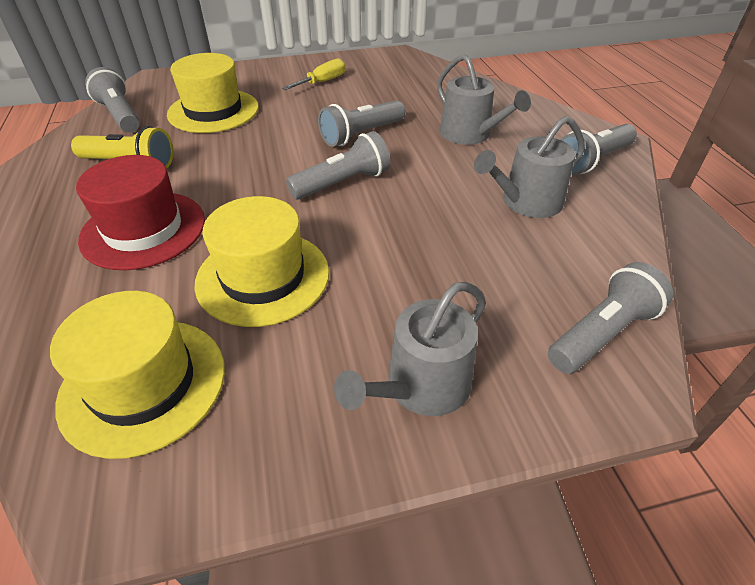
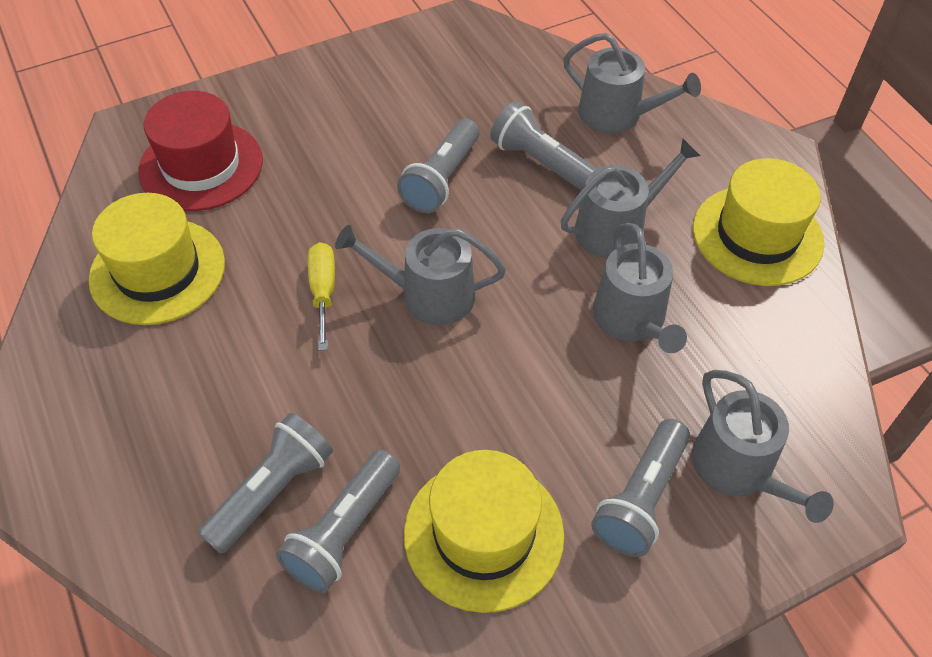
grey watering can: 3 -> 5
yellow flashlight: 1 -> 0

